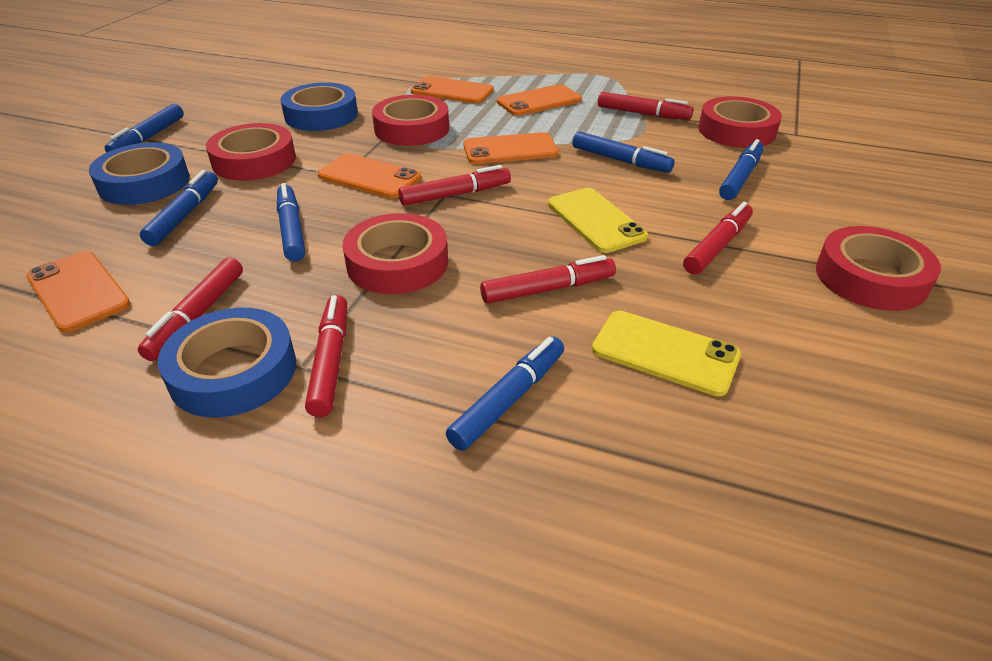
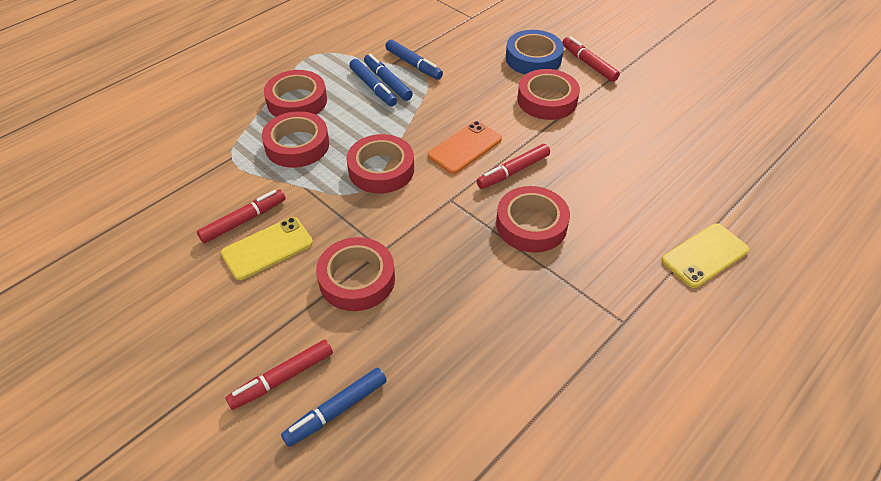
blue marker: 6 -> 4
blue tape: 3 -> 1
orange phone: 5 -> 1
red marker: 6 -> 4
red tape: 5 -> 6

